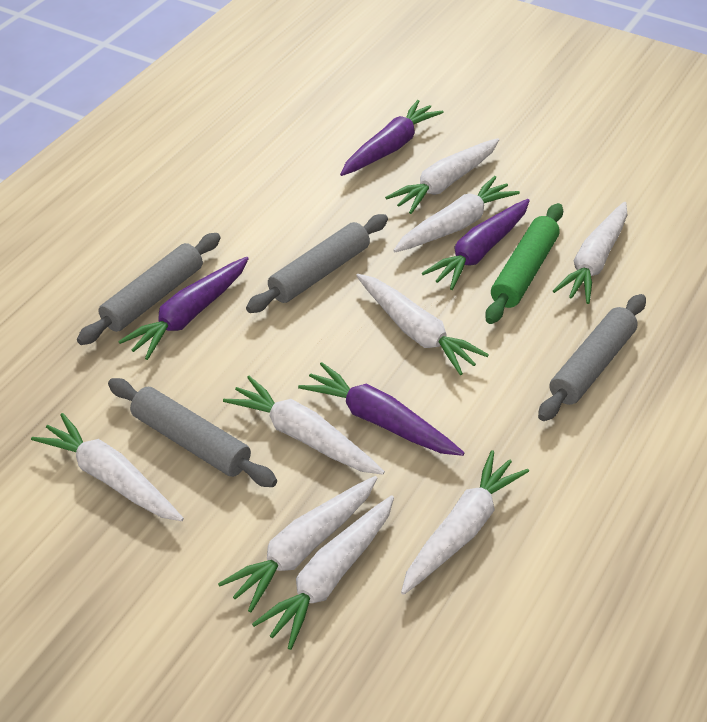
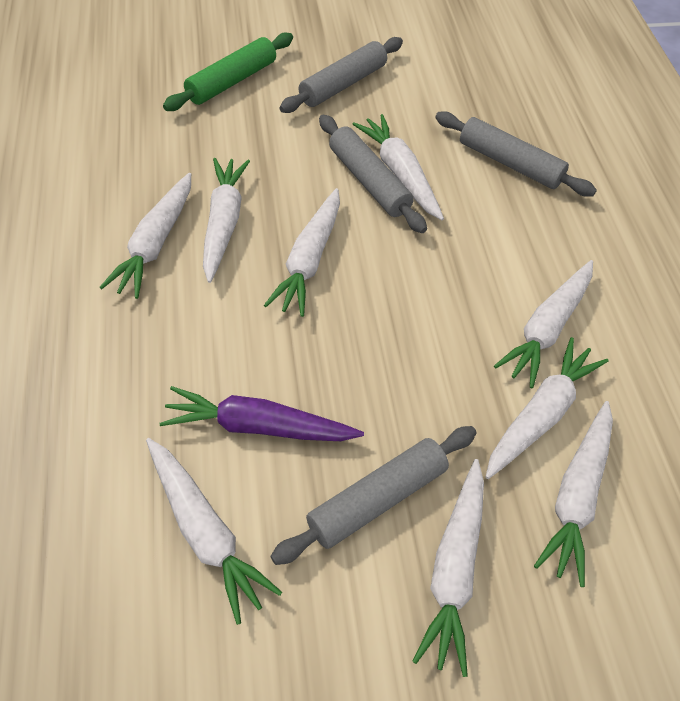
purple carrot: 4 -> 1

